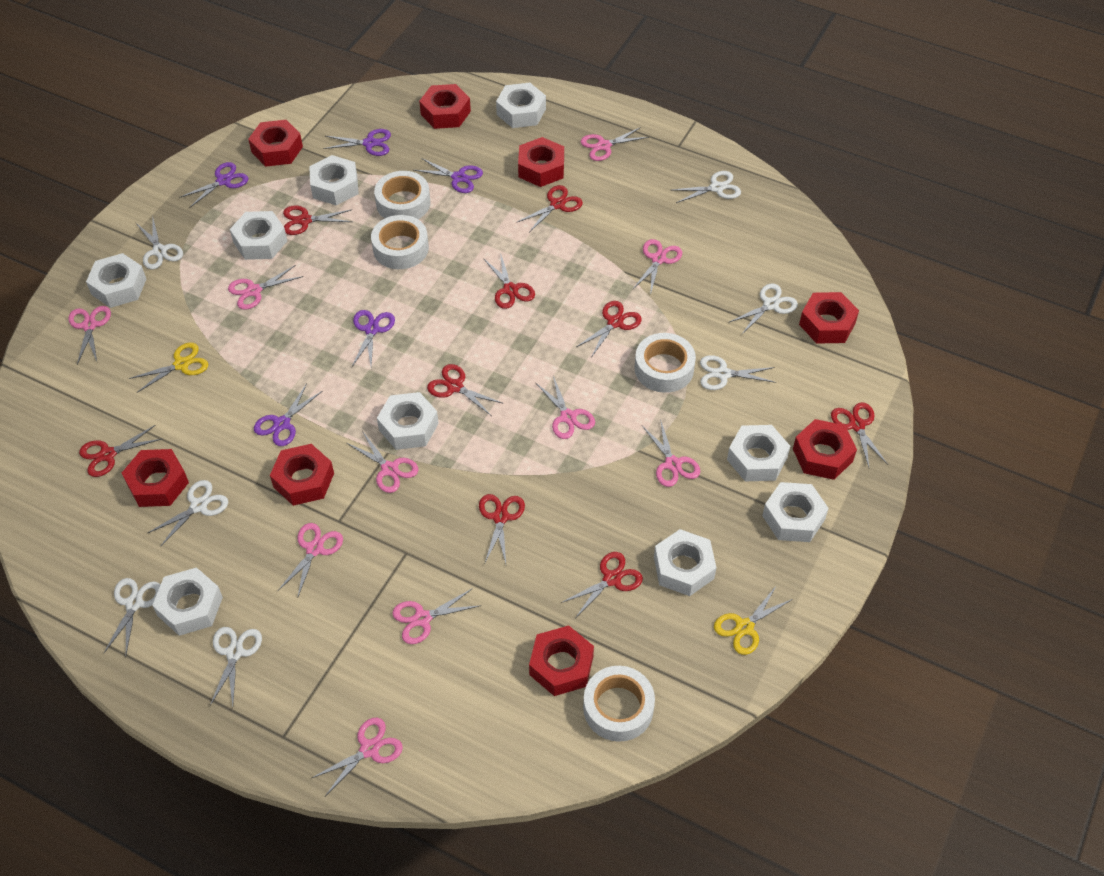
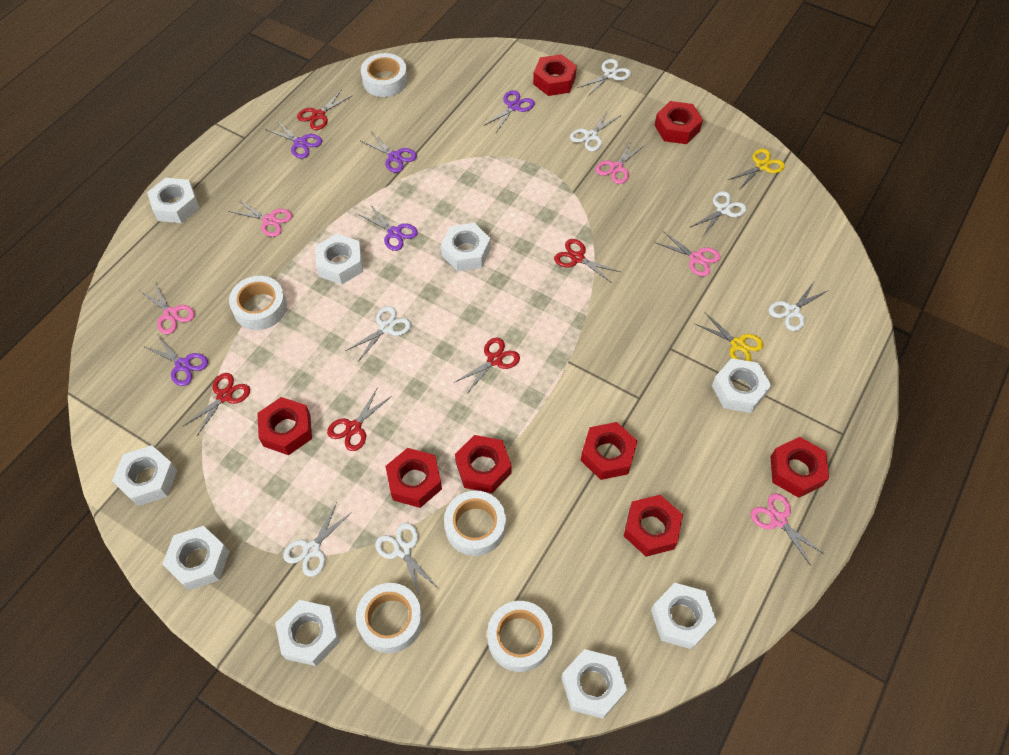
pink scissors: 10 -> 5
red scissors: 9 -> 5
white tape: 4 -> 5

